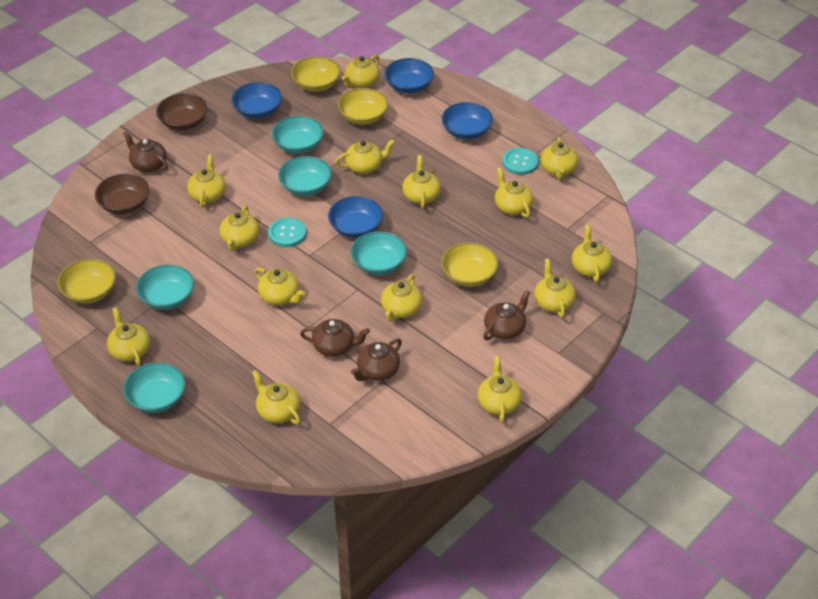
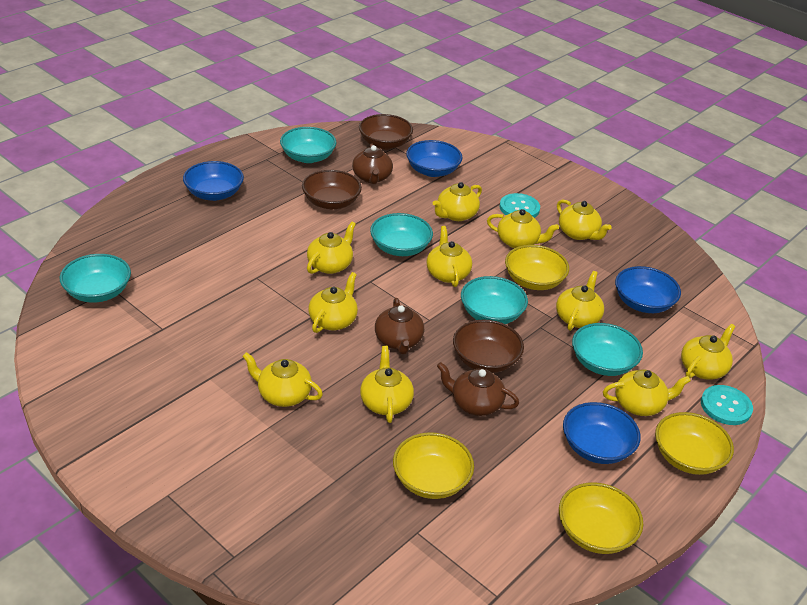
brown bowl: 2 -> 3
brown teapot: 4 -> 3
yellow teapot: 14 -> 11

